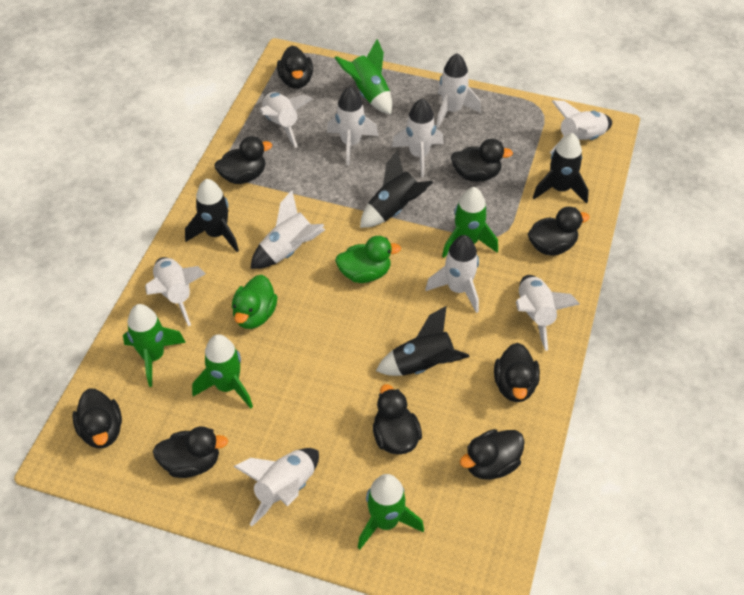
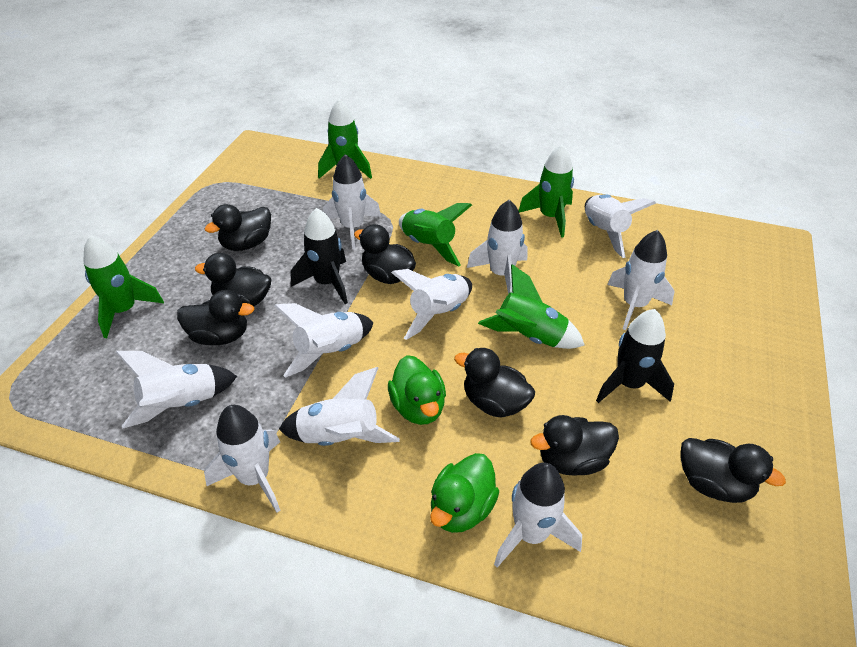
black duck: 9 -> 7
black rocket: 4 -> 2

